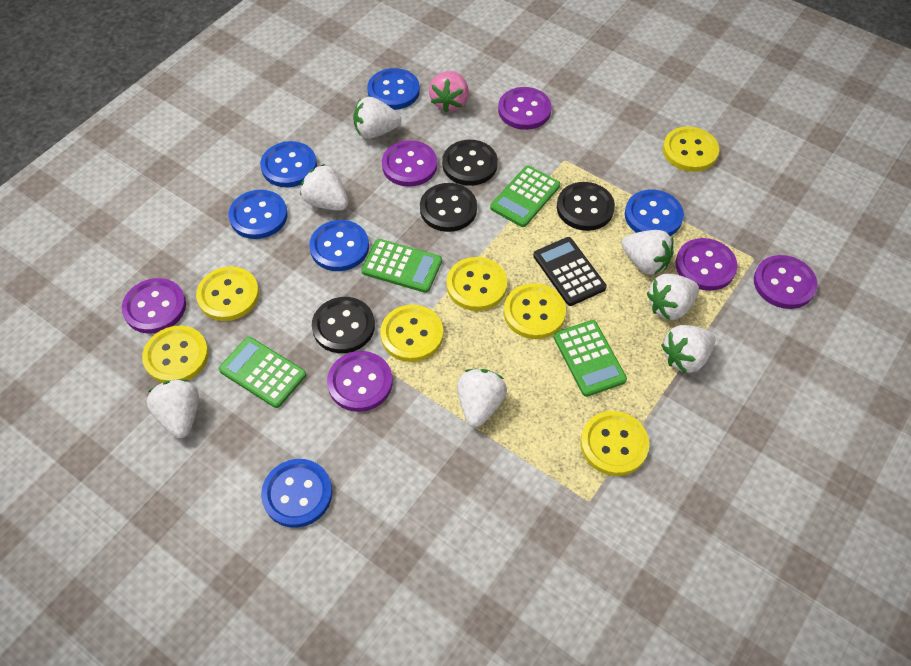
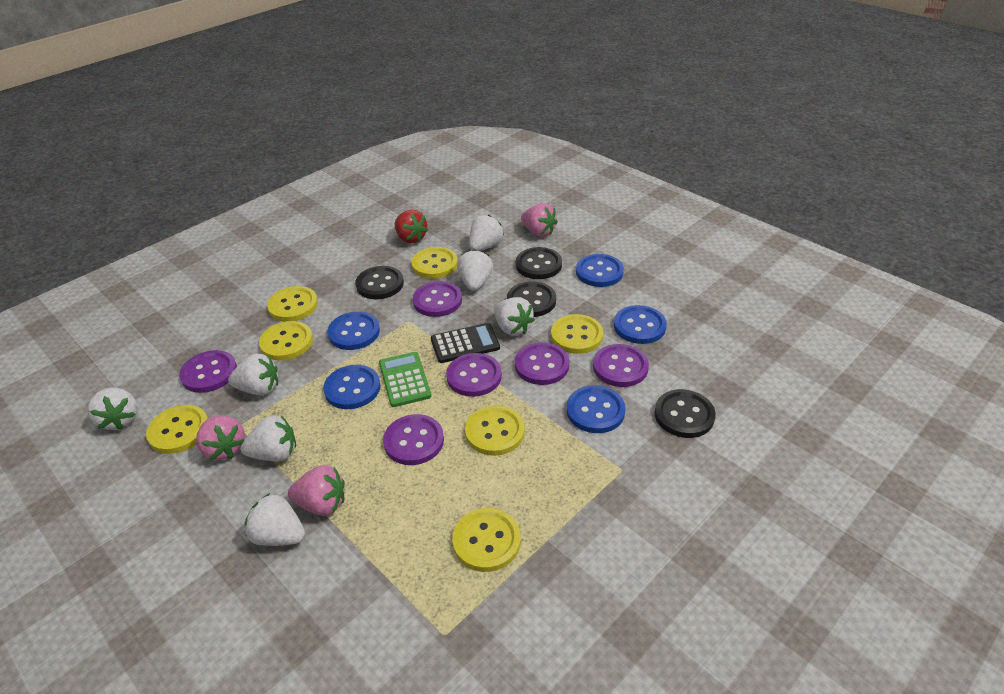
blue button: 6 -> 5
green calculator: 4 -> 1
pink strawberry: 1 -> 3
red strawberry: 0 -> 1

